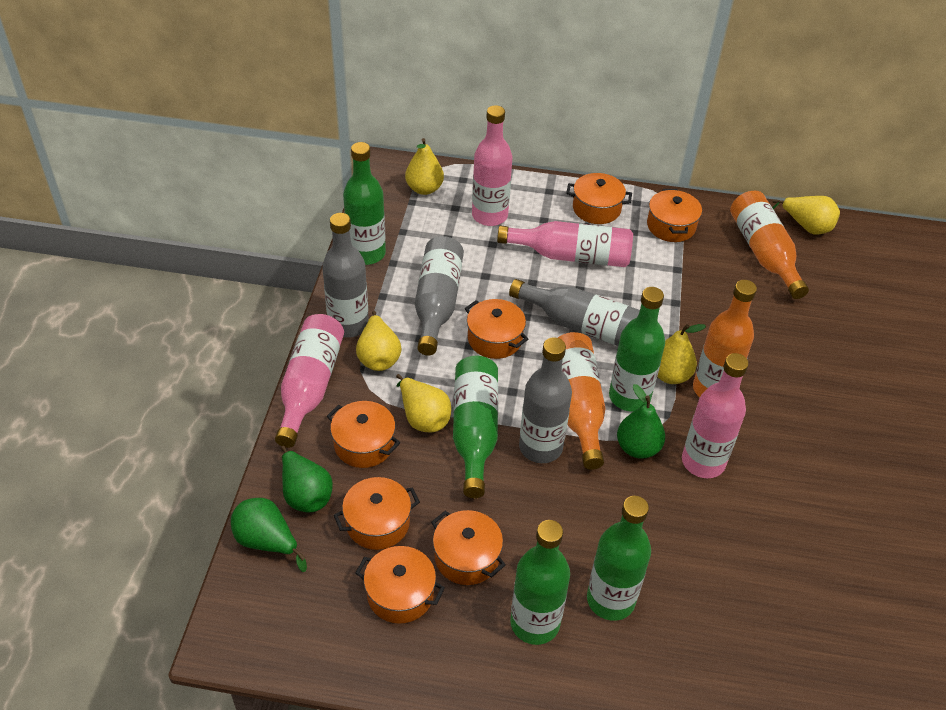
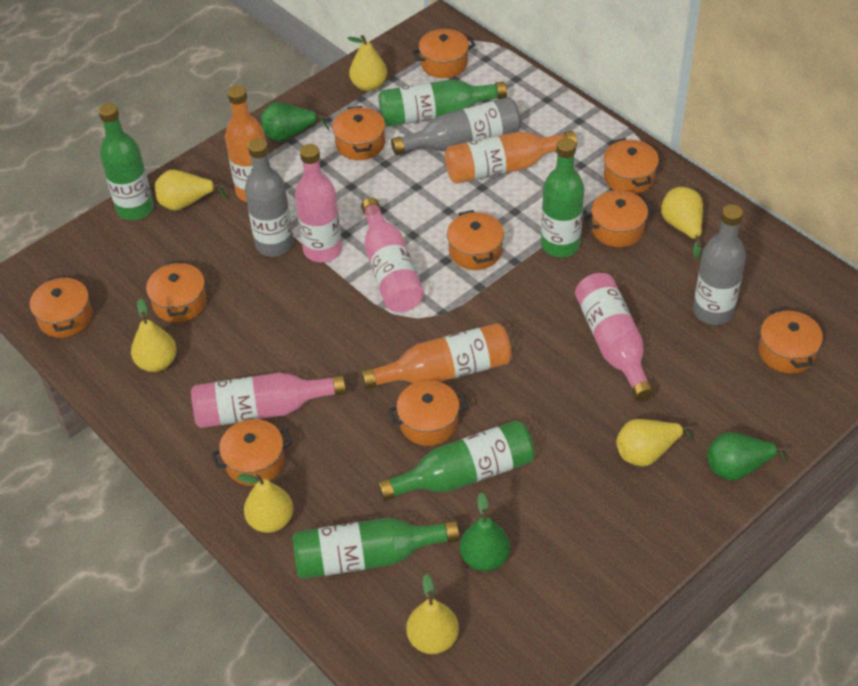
grey bottle: 4 -> 3
orange pot: 7 -> 10
yellow pear: 5 -> 7

